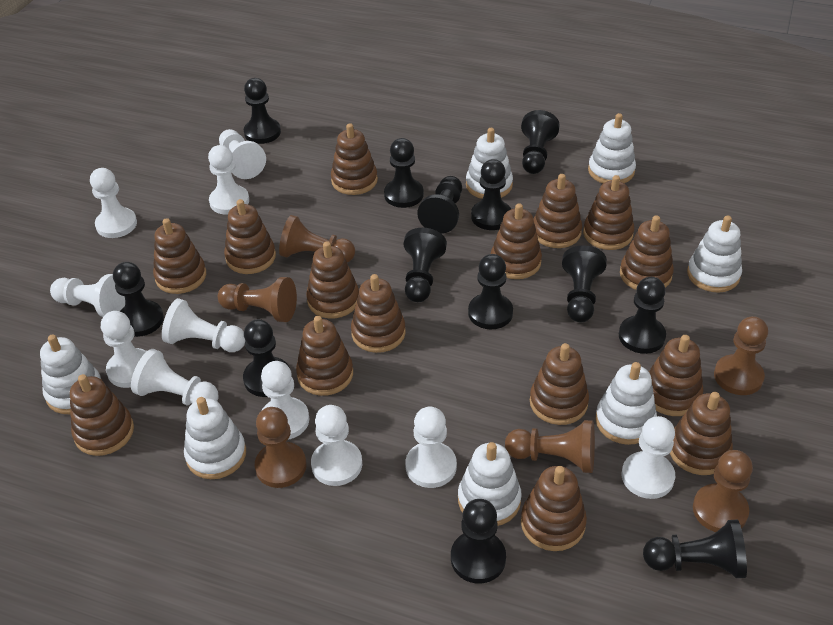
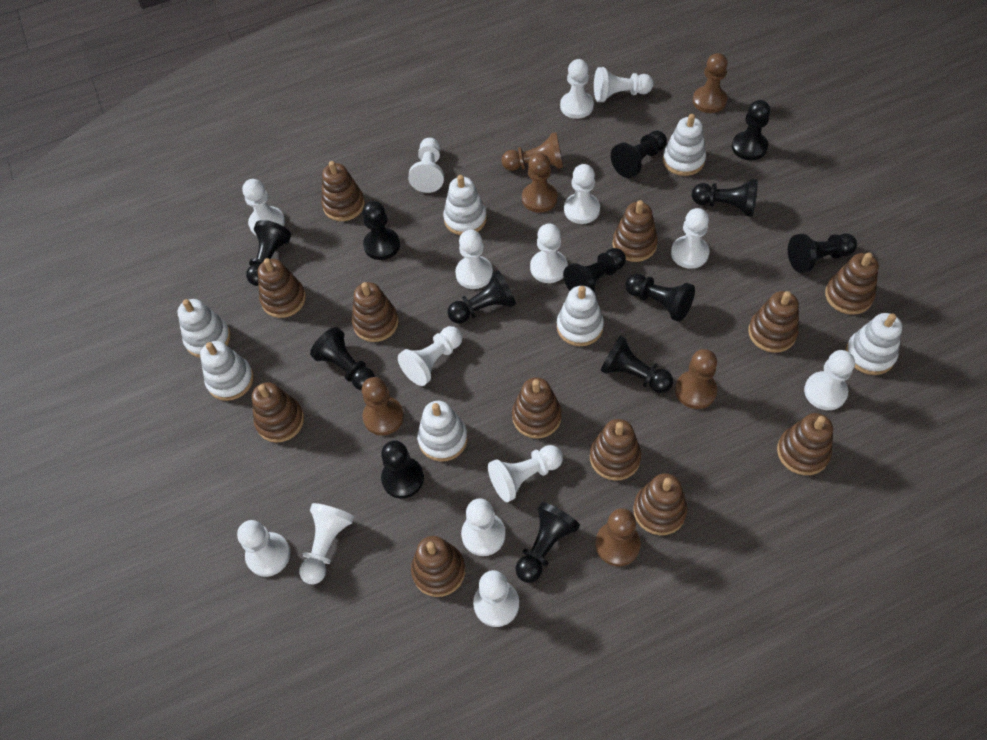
brown stacking toy: 15 -> 12
white pawn: 11 -> 15

